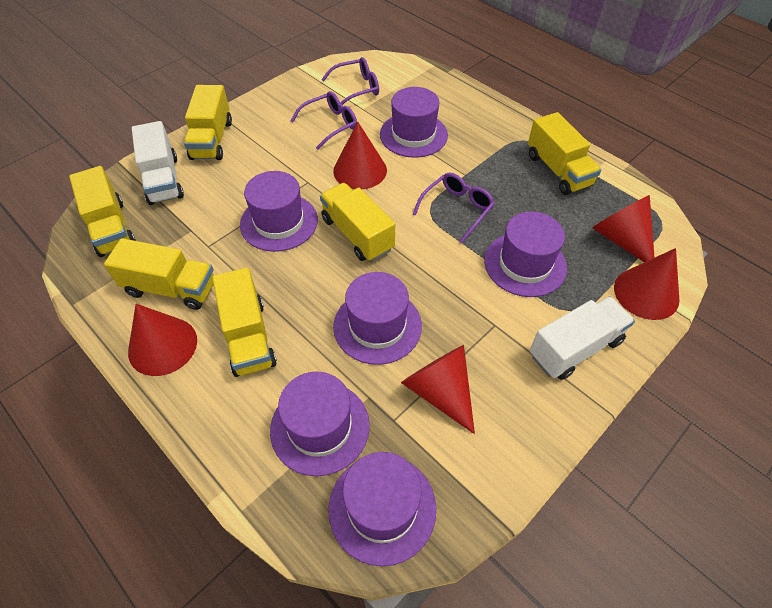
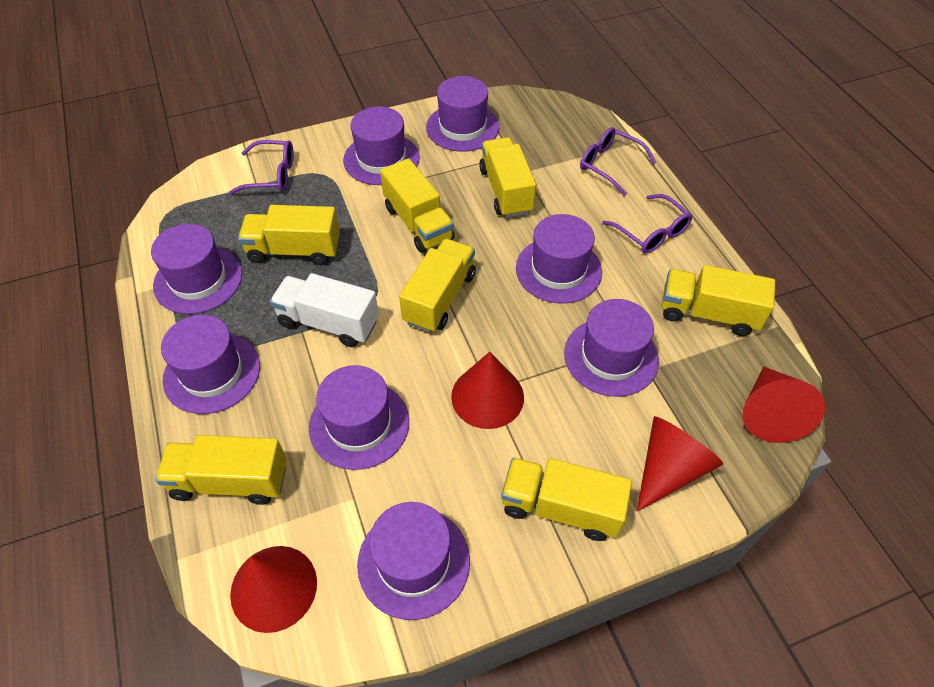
purple hat: 6 -> 8
red cone: 5 -> 4
white truck: 2 -> 1
yellow truck: 6 -> 7

